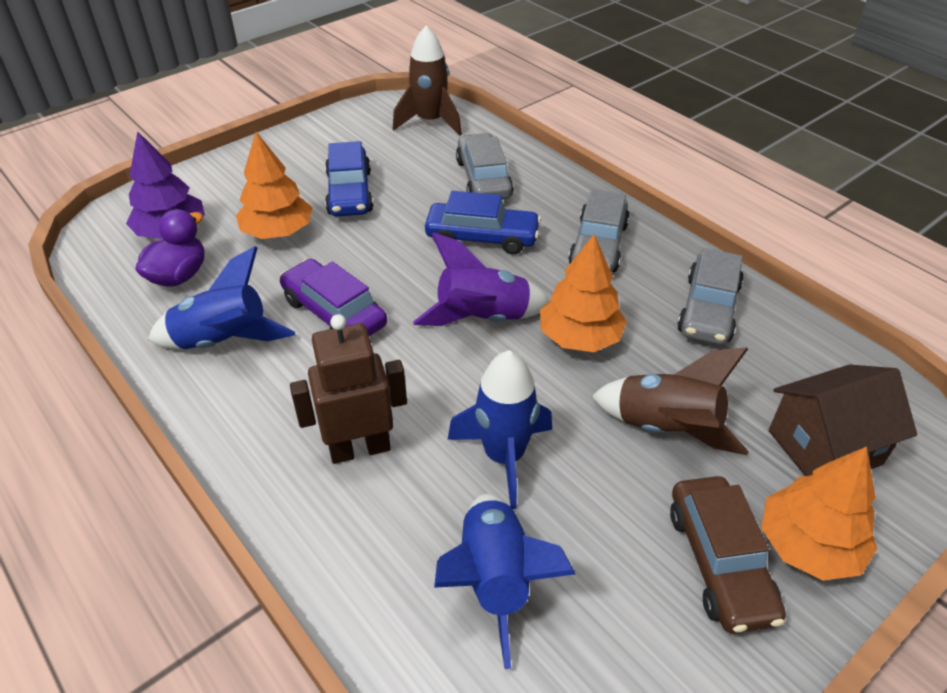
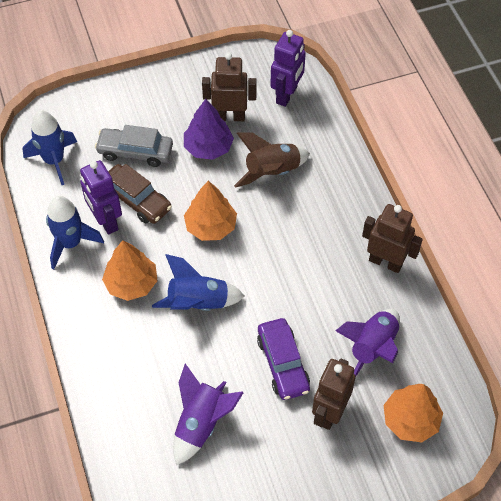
blue car: 2 -> 0
brown house: 1 -> 0
brown robot: 1 -> 3
brown rocket: 2 -> 1
grey car: 3 -> 1
purple duck: 1 -> 0
purple robot: 0 -> 2
purple rocket: 1 -> 2

